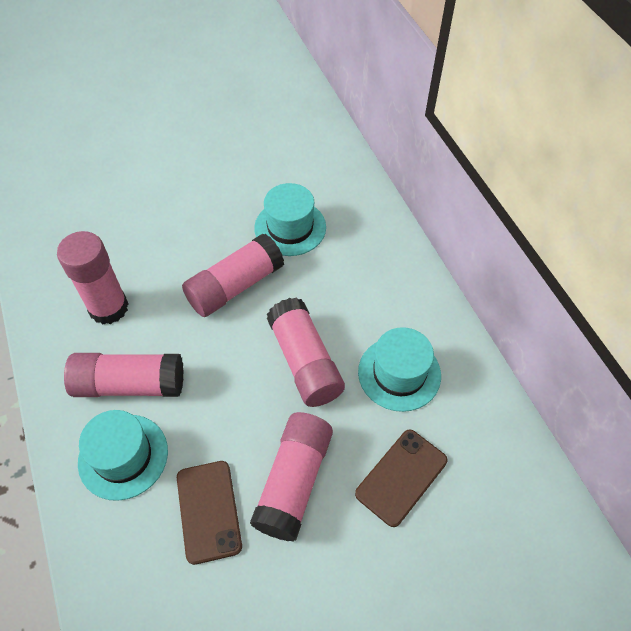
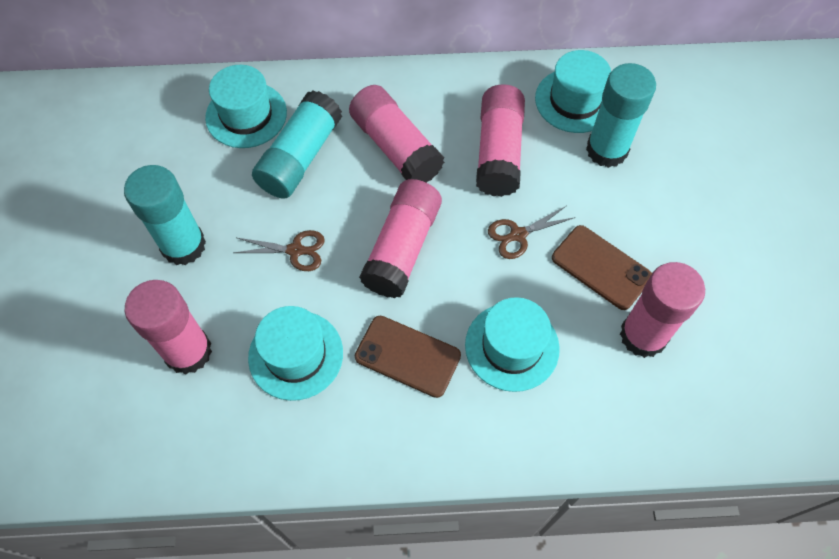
brown scissors: 0 -> 2
turquoise glue stick: 0 -> 3
turquoise hat: 3 -> 4

